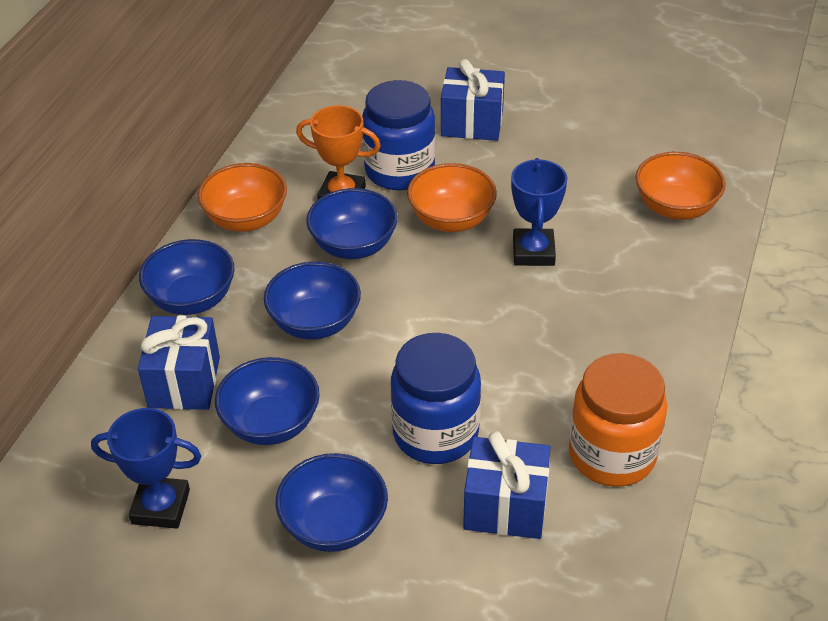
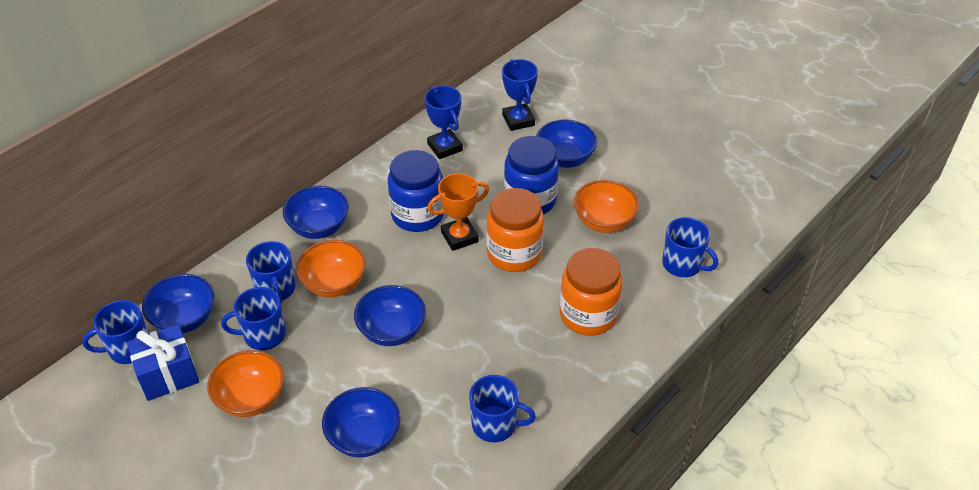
blue gift: 3 -> 1
blue mug: 0 -> 5
orange jar: 1 -> 2

